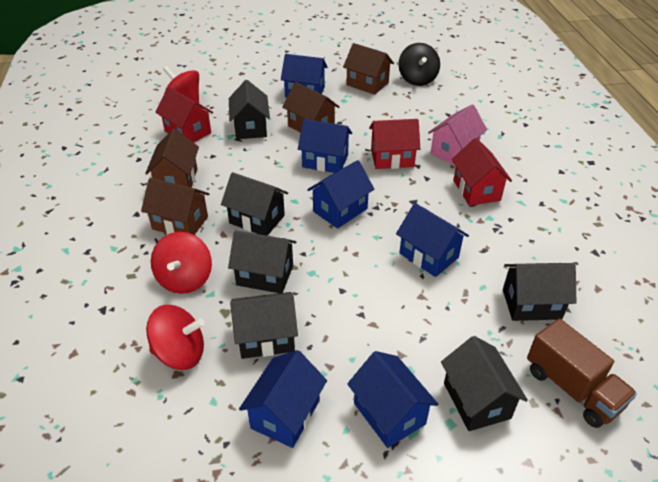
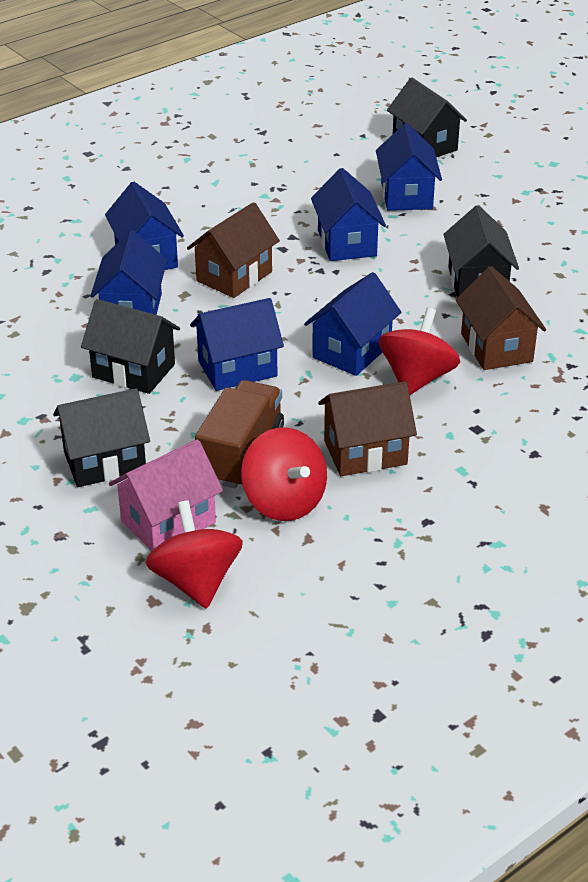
black house: 6 -> 4
black spinning top: 1 -> 0
brown house: 4 -> 3
red house: 3 -> 0

